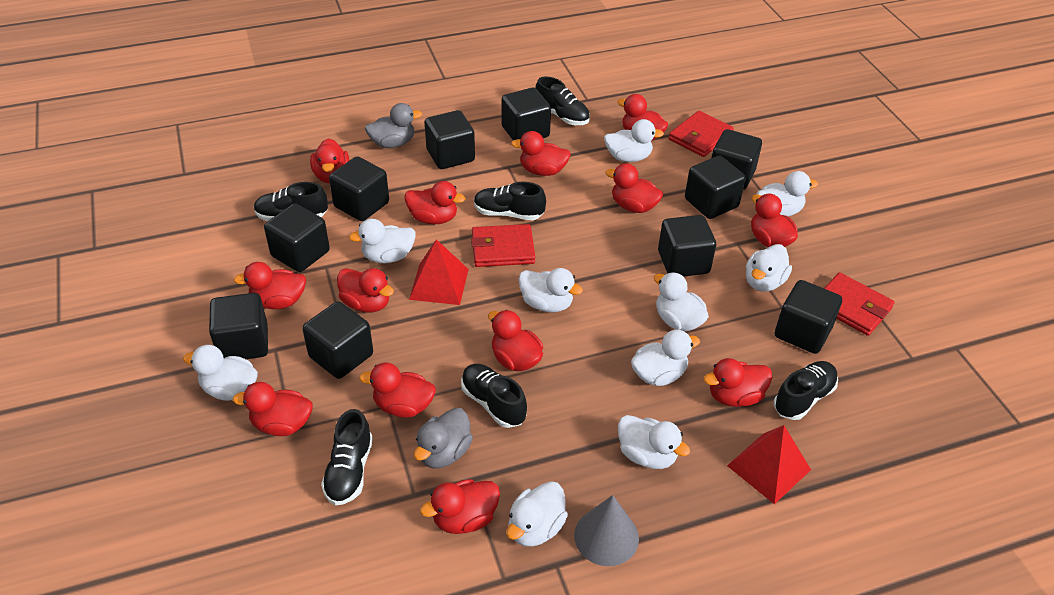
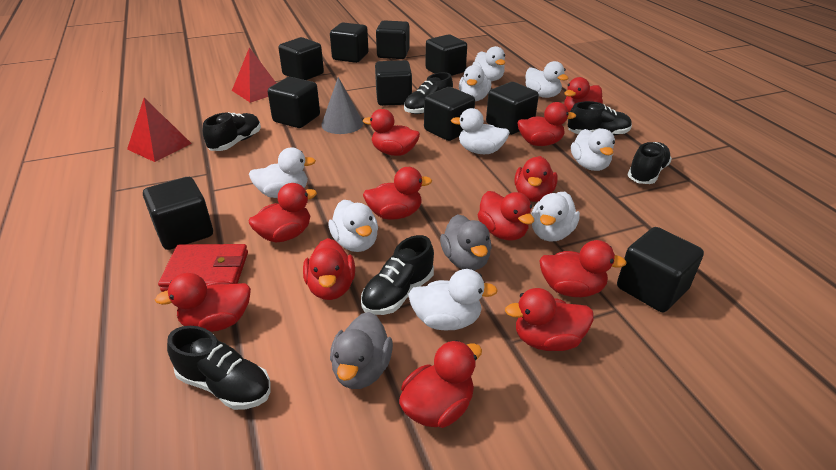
red duck: 13 -> 12
red wallet: 3 -> 1
white duck: 10 -> 9

